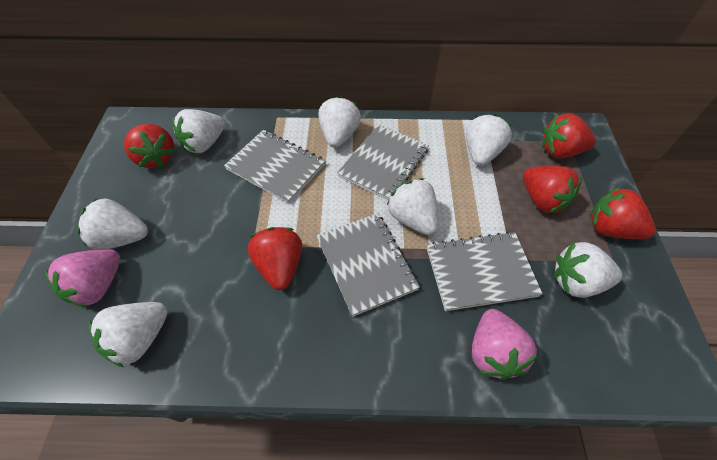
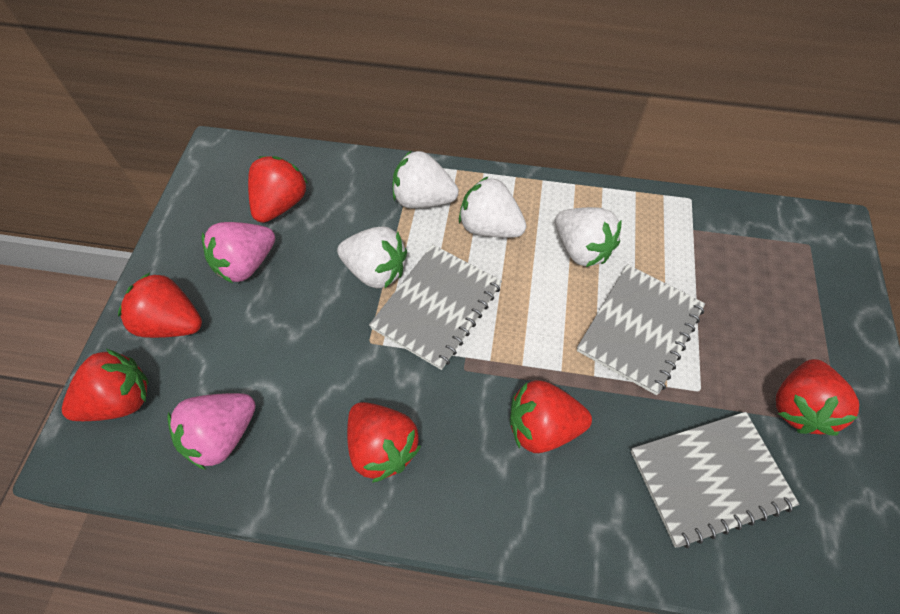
grey notebook: 4 -> 3
red strawberry: 5 -> 6
white strawberry: 7 -> 4

